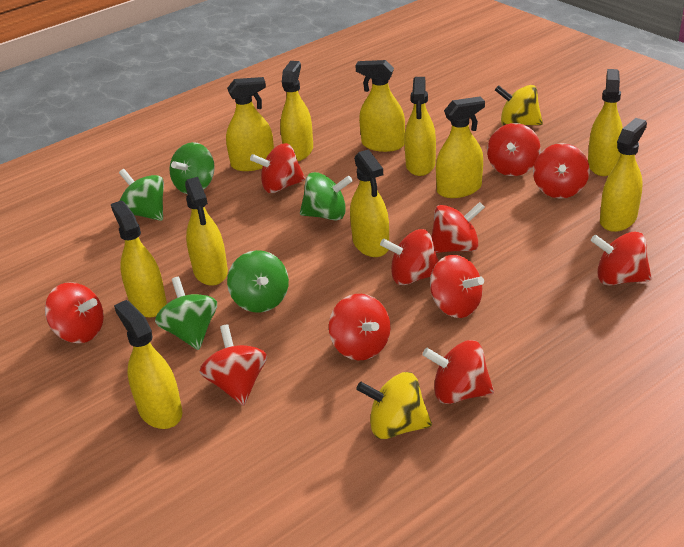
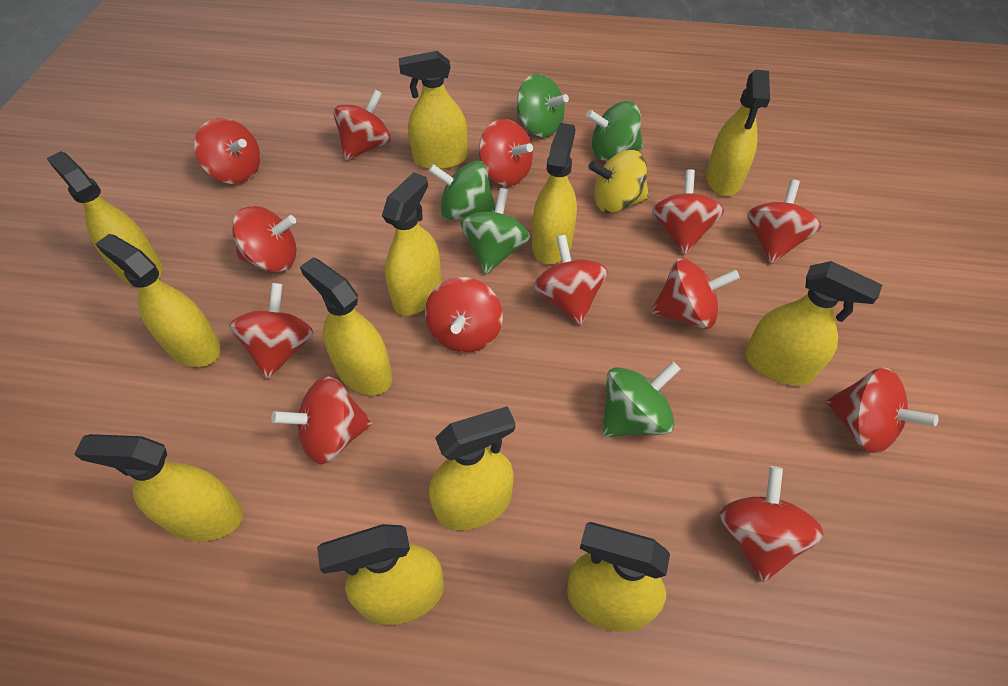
red spinning top: 11 -> 13
yellow spinning top: 2 -> 1
yellow spray bottle: 11 -> 12

